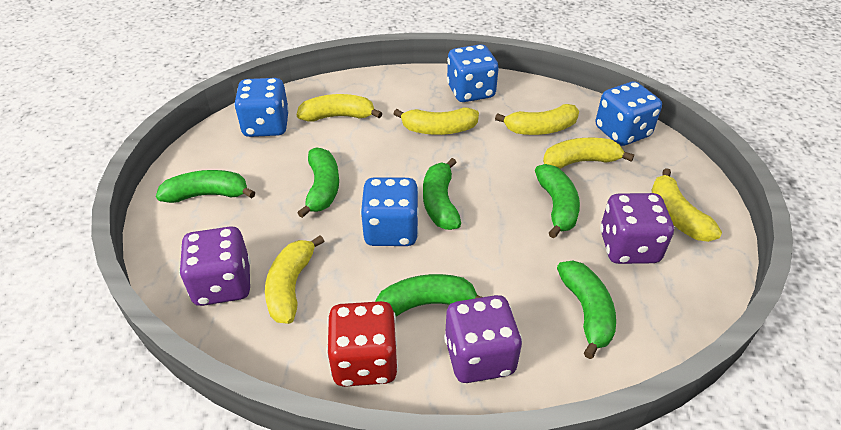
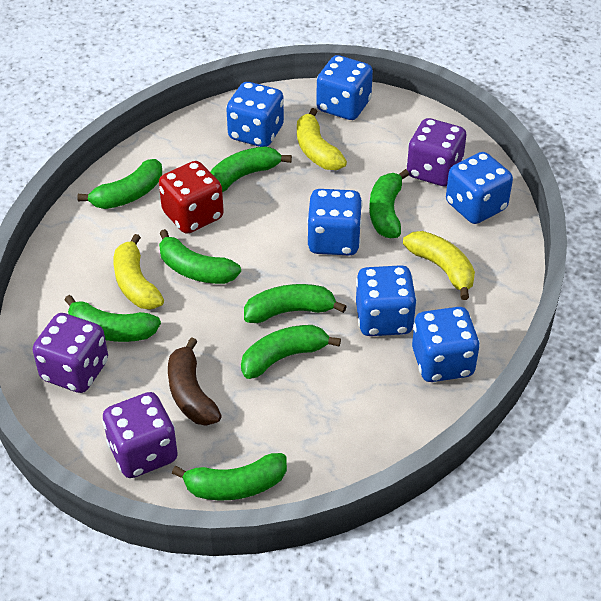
blue dice: 4 -> 6
brown banana: 0 -> 1
green banana: 6 -> 8
yellow banana: 6 -> 3

